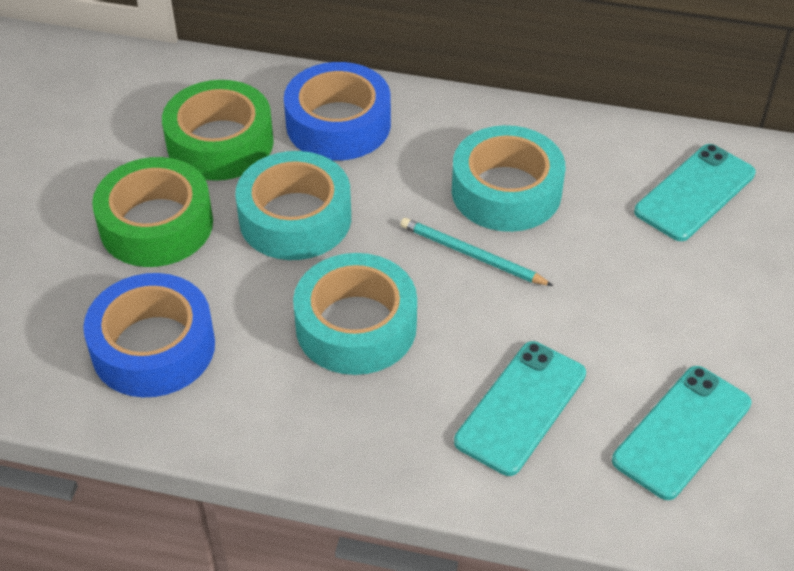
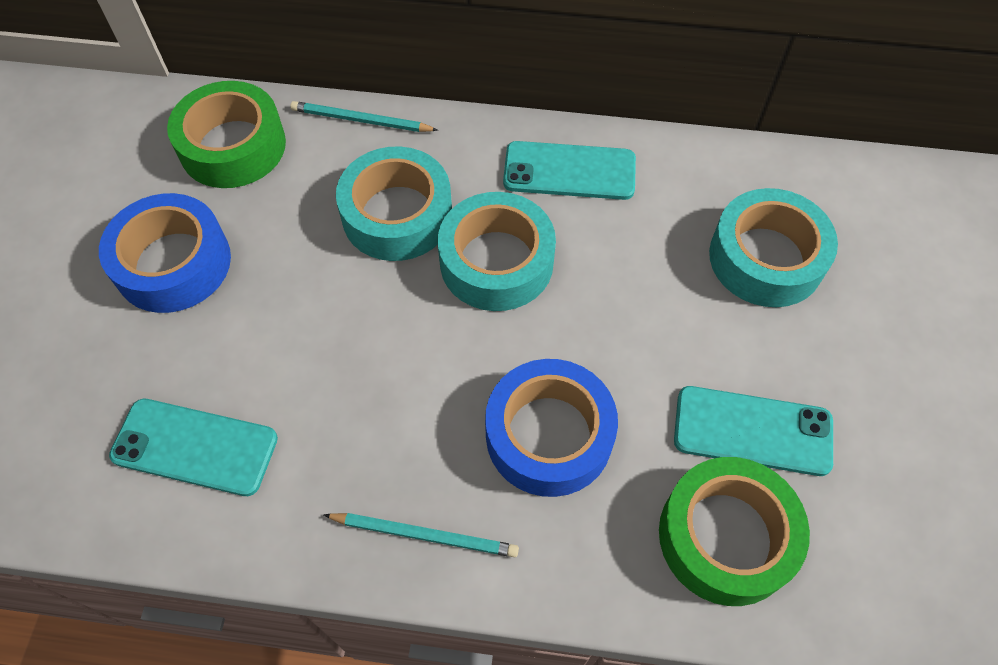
turquoise pencil: 1 -> 2

